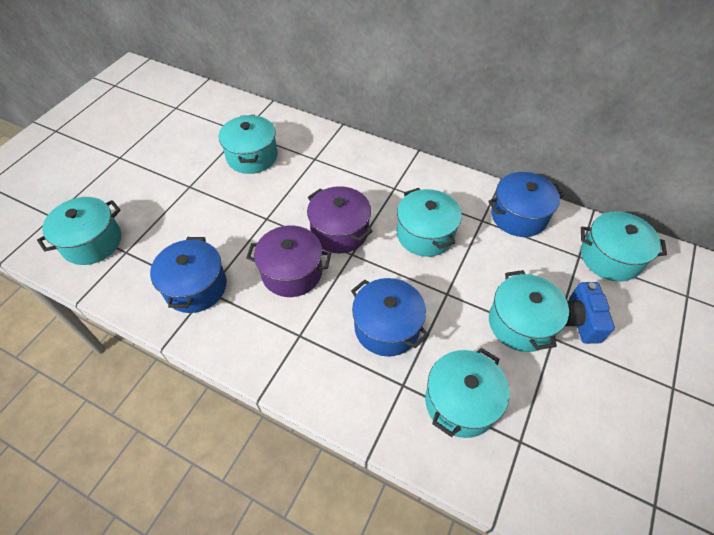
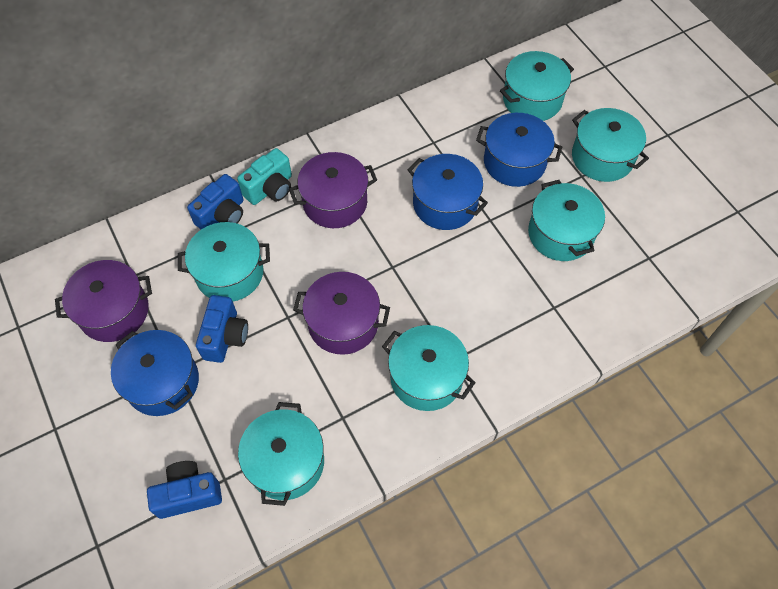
blue camera: 1 -> 3
purple pot: 2 -> 3
turquoise camera: 0 -> 1

